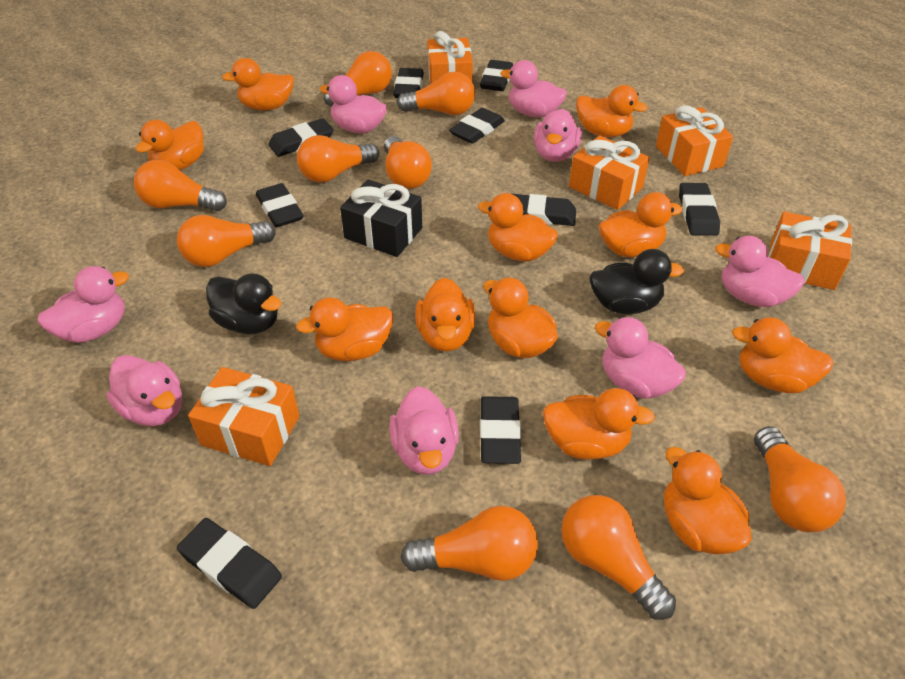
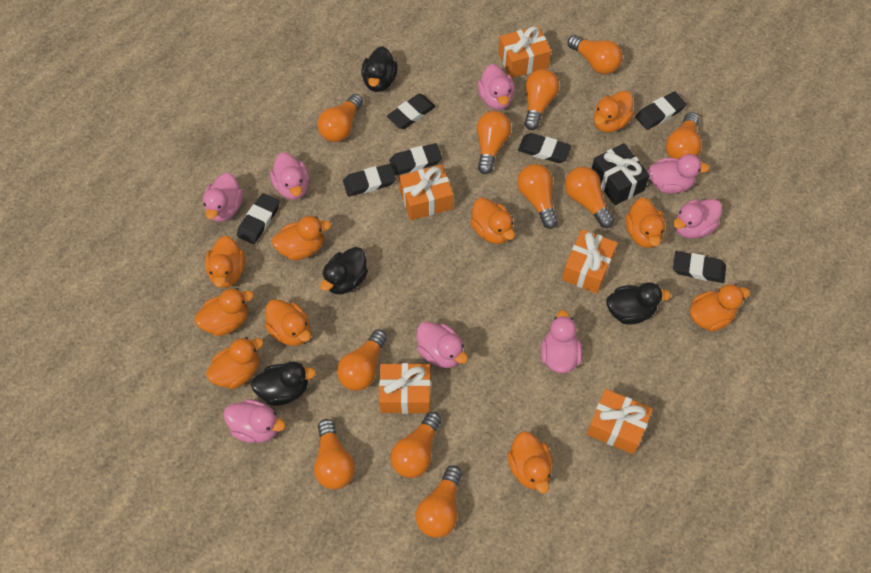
black duck: 2 -> 4
black eraser: 9 -> 7
orange duck: 11 -> 10
orange light bulb: 9 -> 11

